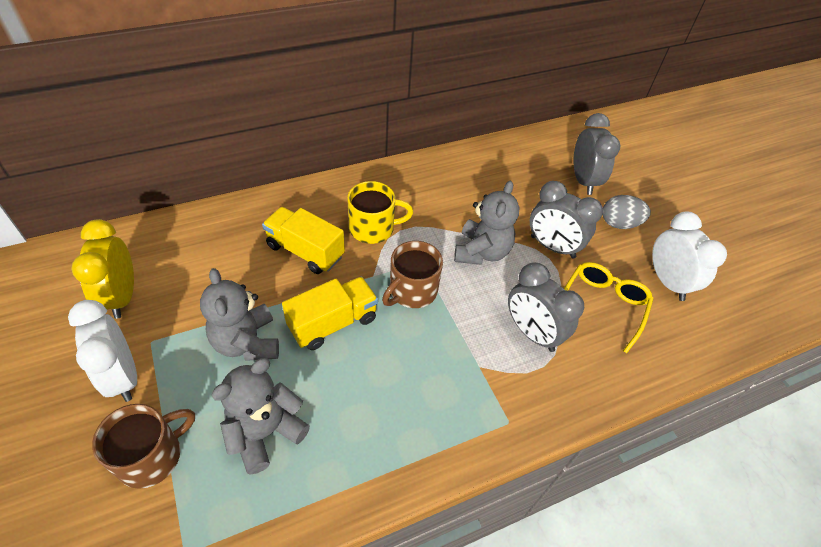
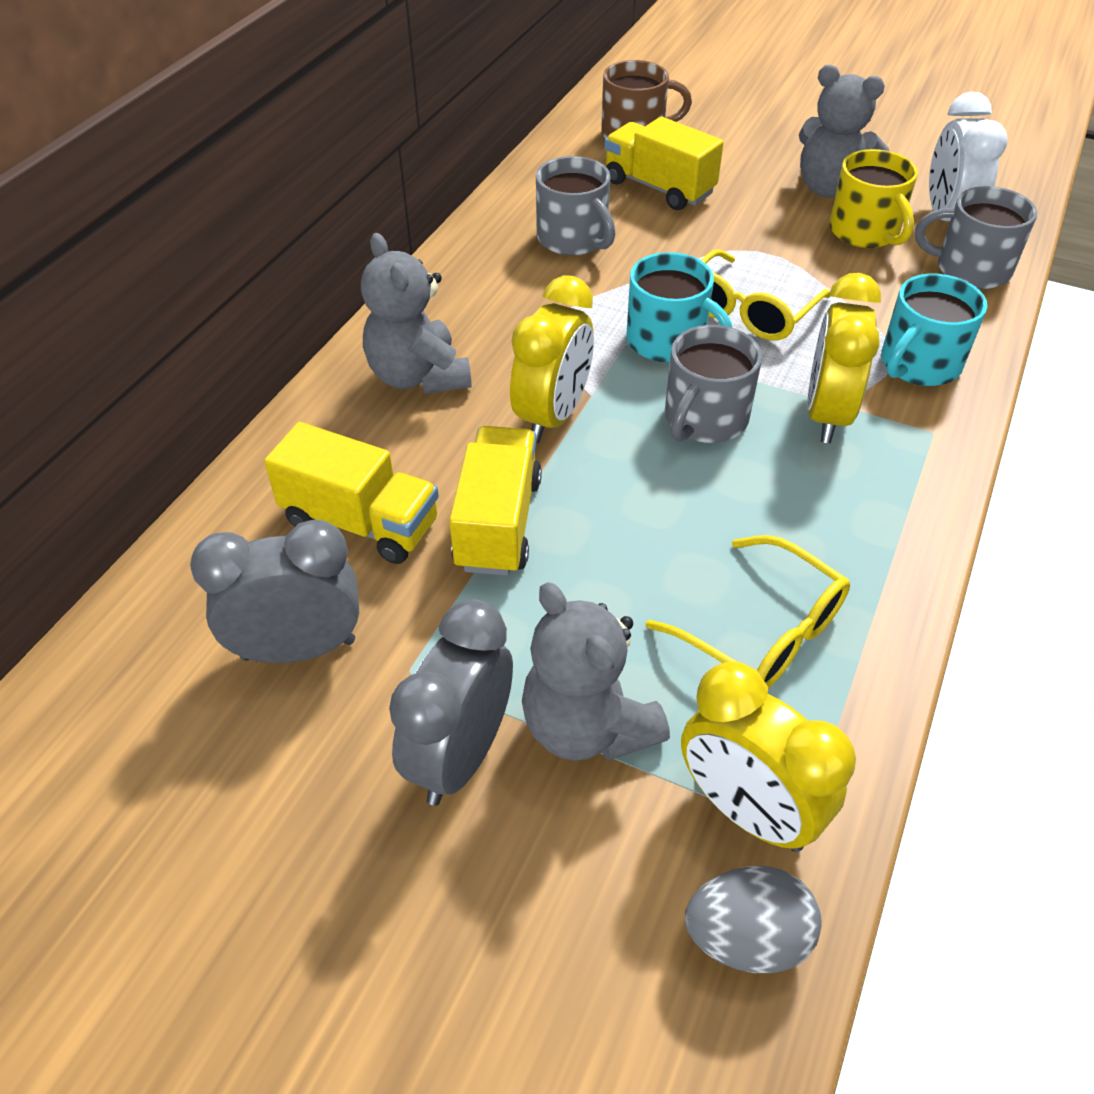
brown mug: 2 -> 1
grey clock: 3 -> 2
grey mug: 0 -> 3
turquoise mug: 0 -> 2
white clock: 2 -> 1
yellow clock: 1 -> 3
yellow glasses: 1 -> 2
yellow truck: 2 -> 3

